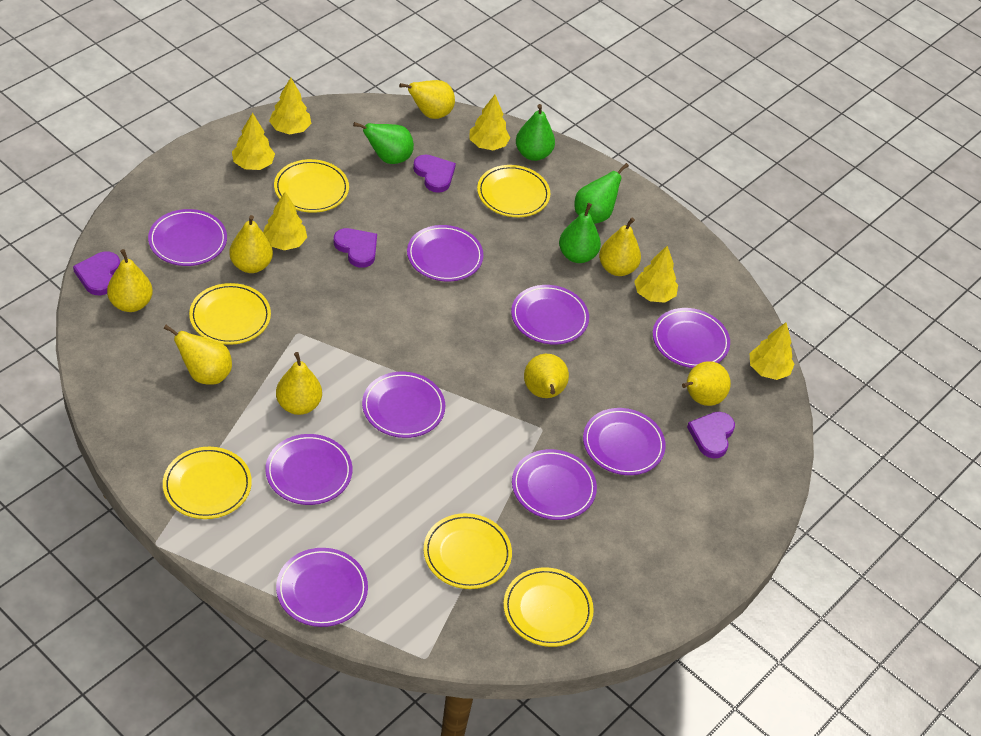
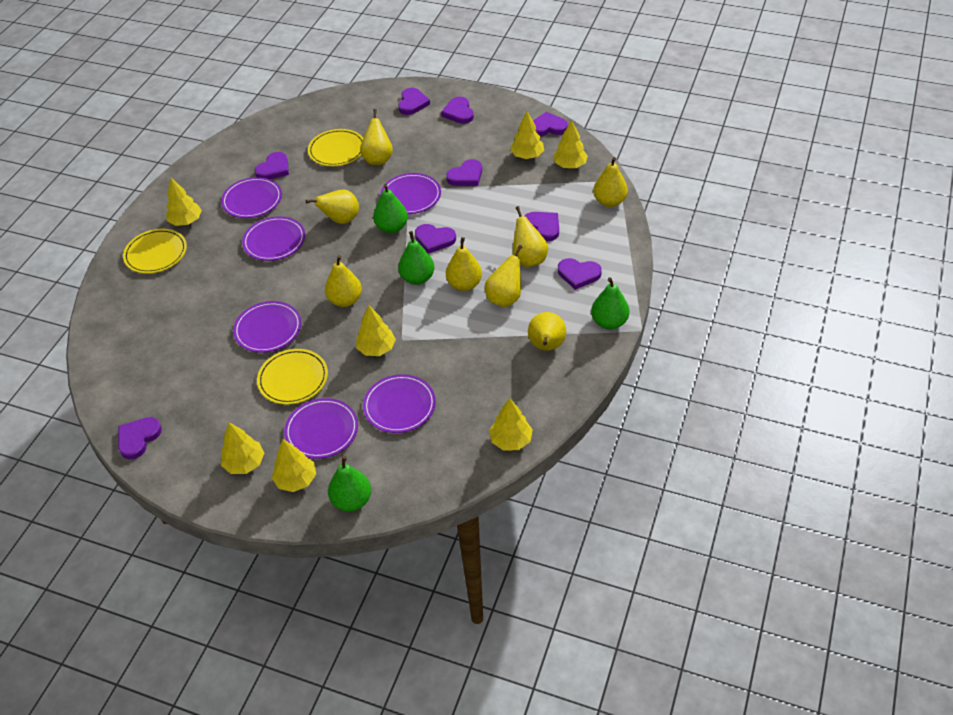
purple heart: 4 -> 9
purple plate: 9 -> 6
yellow plate: 6 -> 3
yellow tree: 6 -> 7

